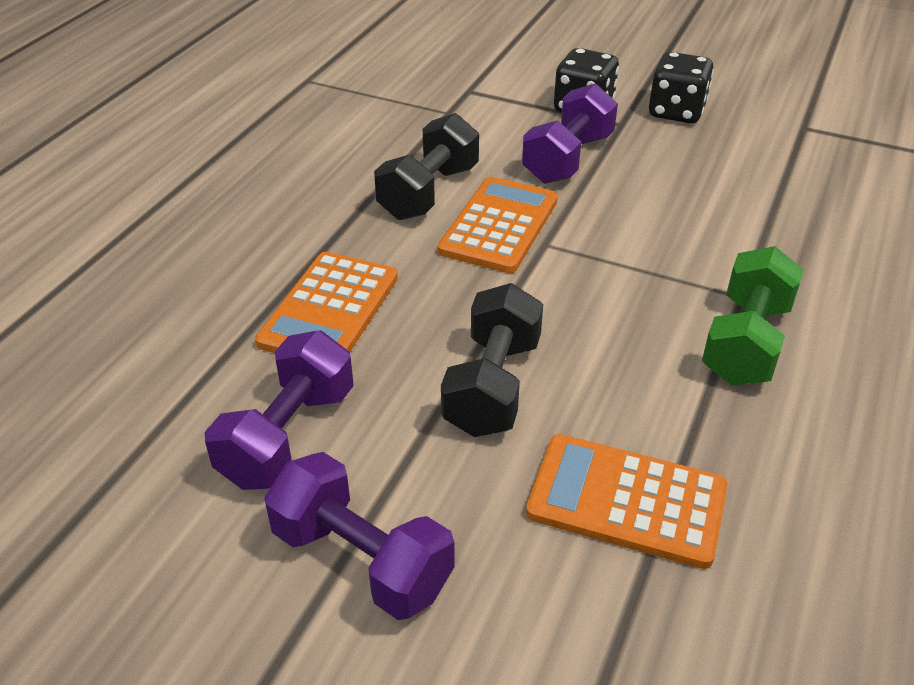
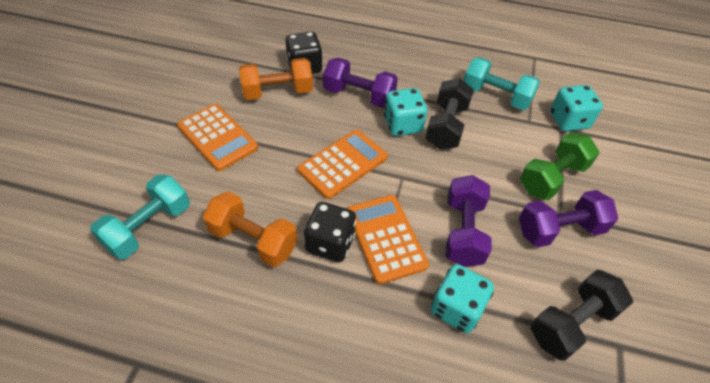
orange dumbbell: 0 -> 2
turquoise dice: 0 -> 3
turquoise dumbbell: 0 -> 2

